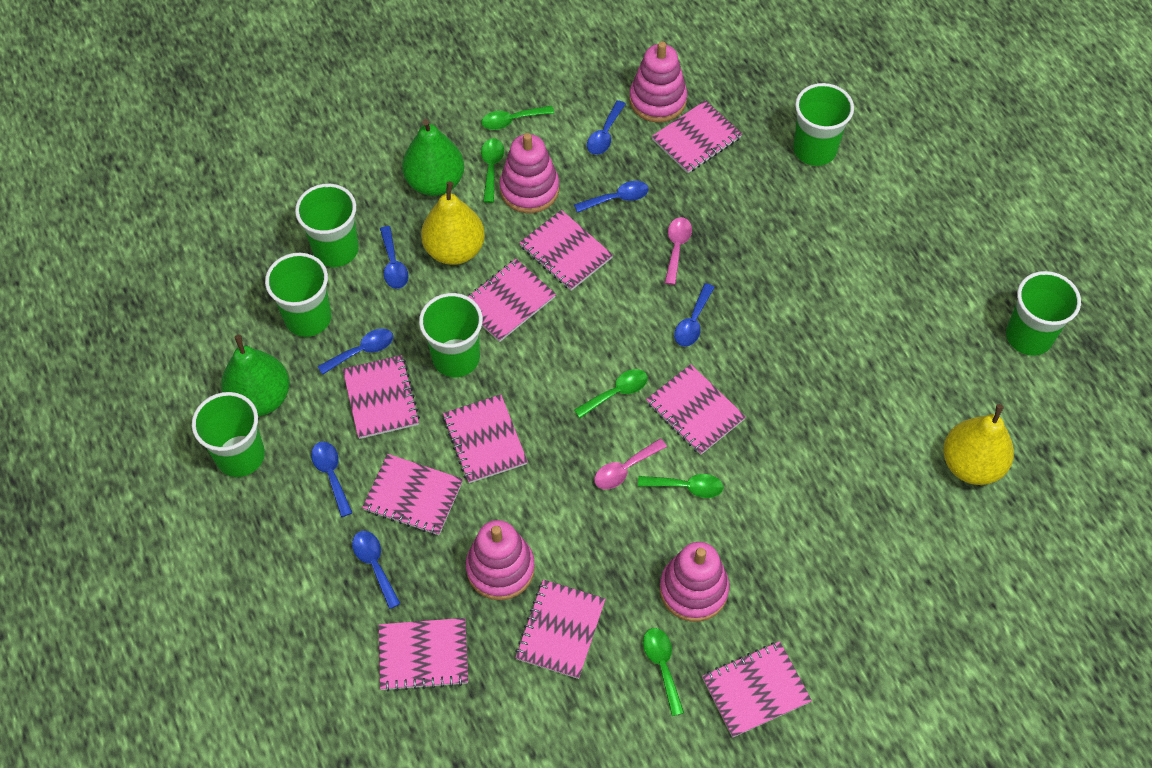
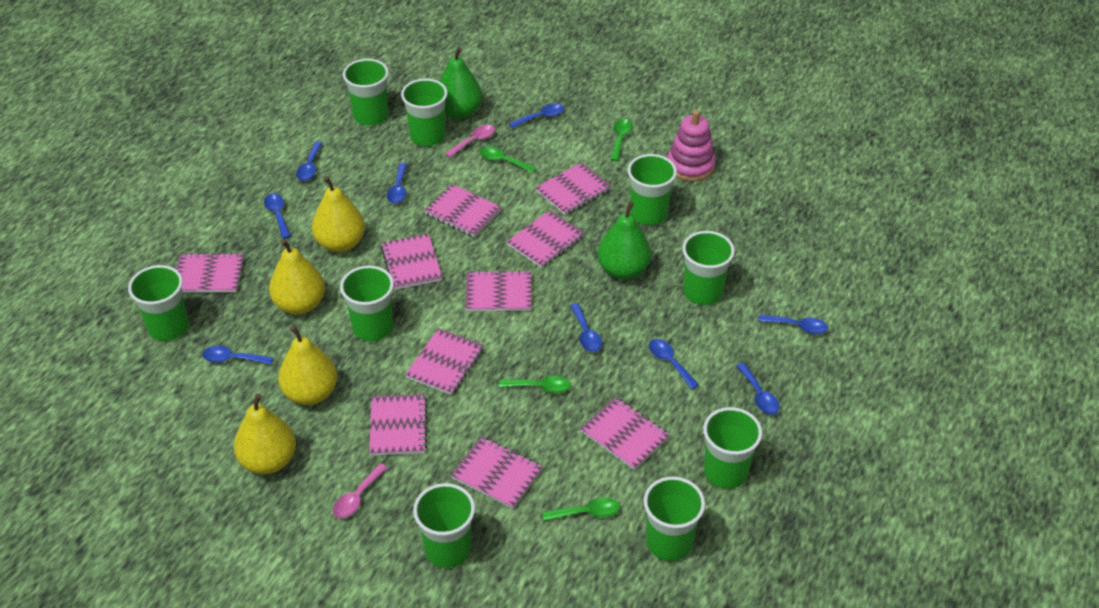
blue spoon: 7 -> 9
green cup: 6 -> 9
green spoon: 5 -> 4
pink stacking toy: 4 -> 1
yellow pear: 2 -> 4

